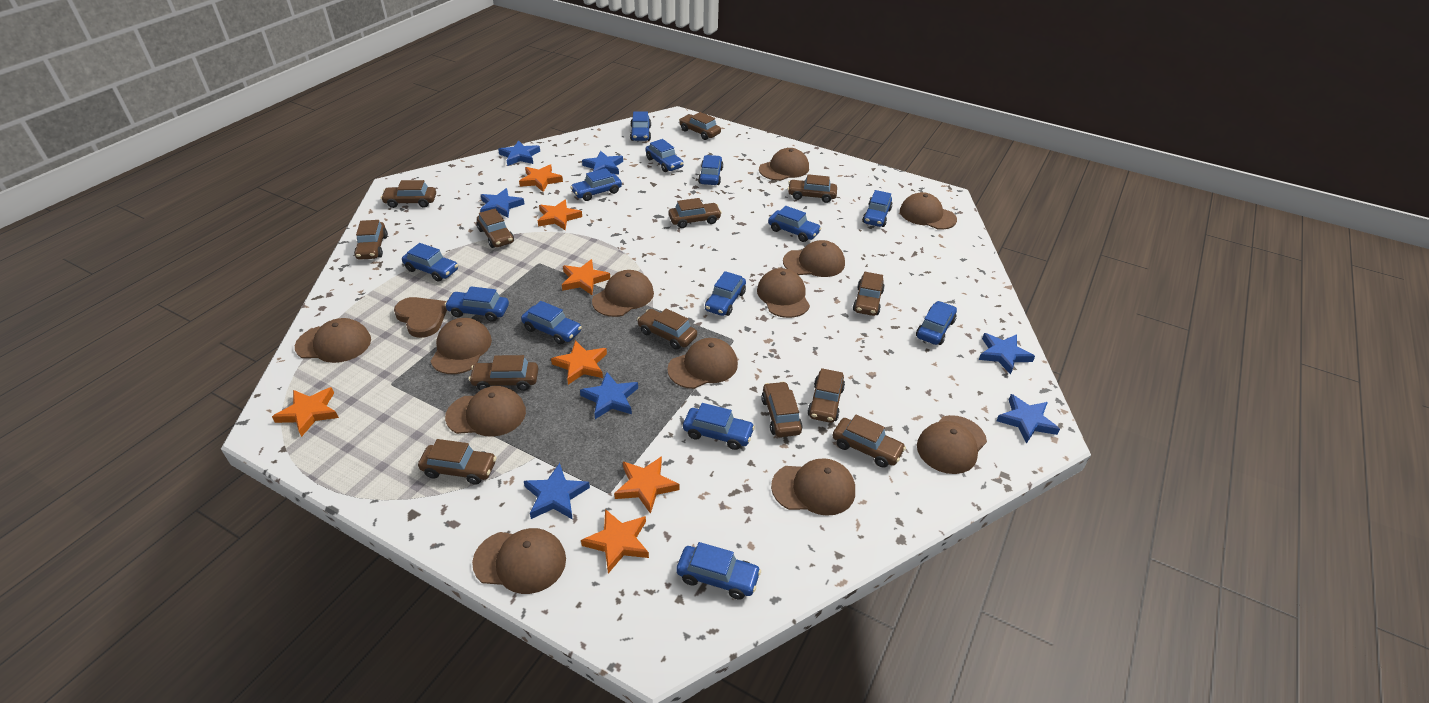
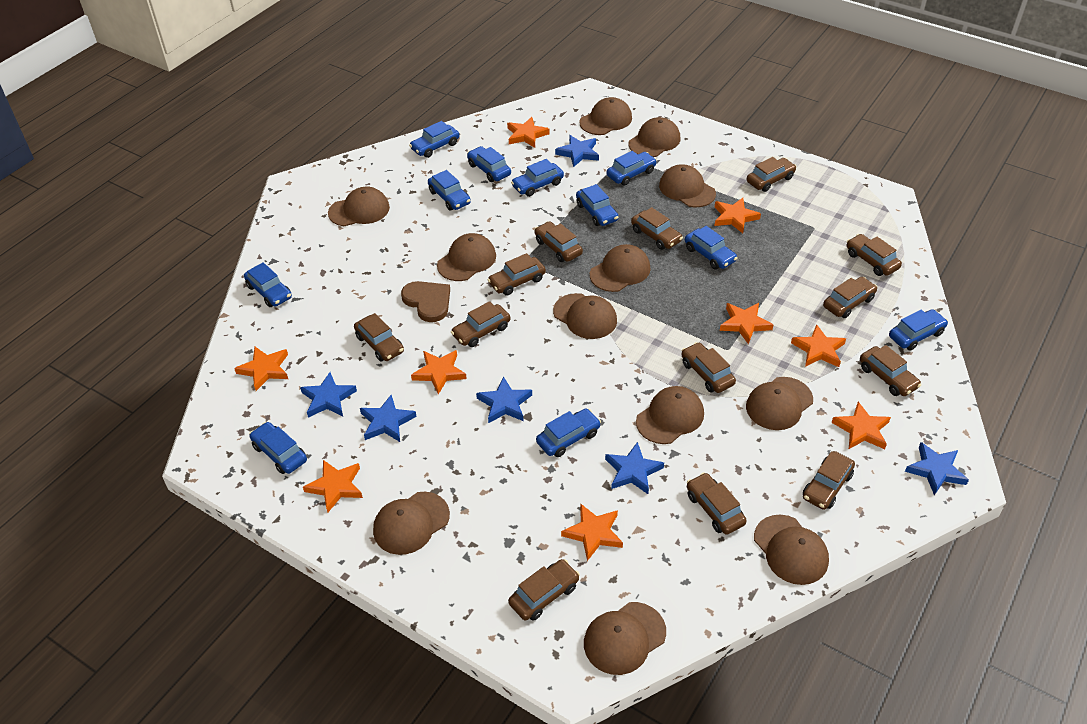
blue car: 13 -> 11
blue star: 7 -> 6
orange star: 7 -> 9

